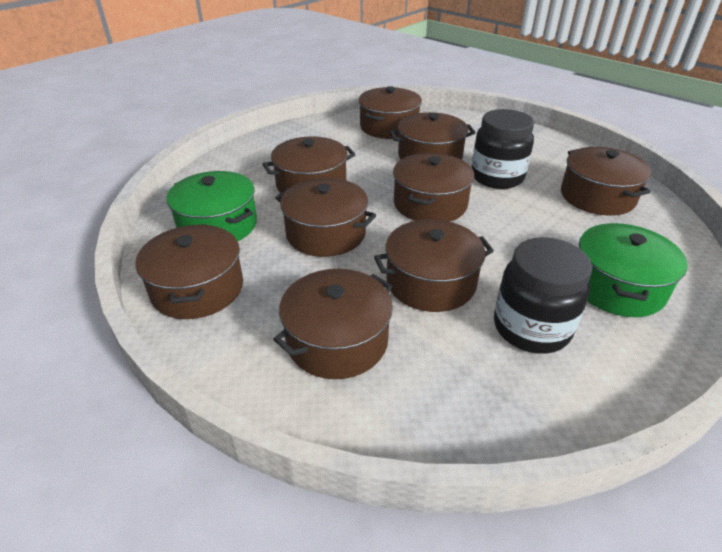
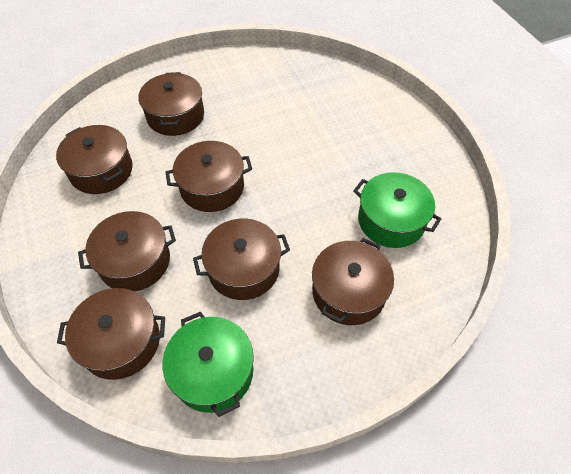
black jar: 2 -> 0
brown pot: 9 -> 7

